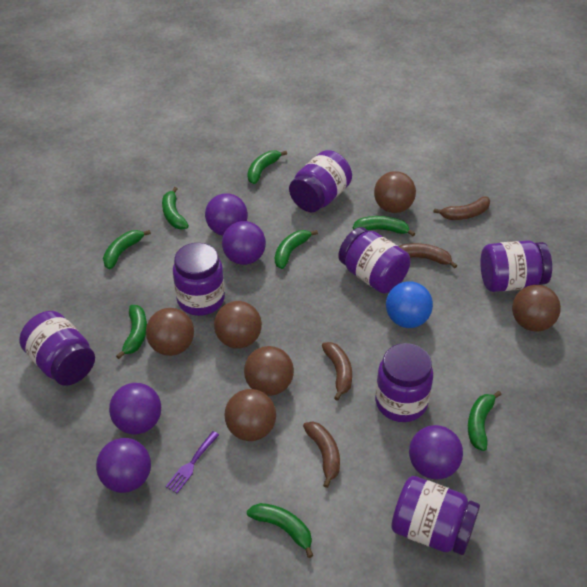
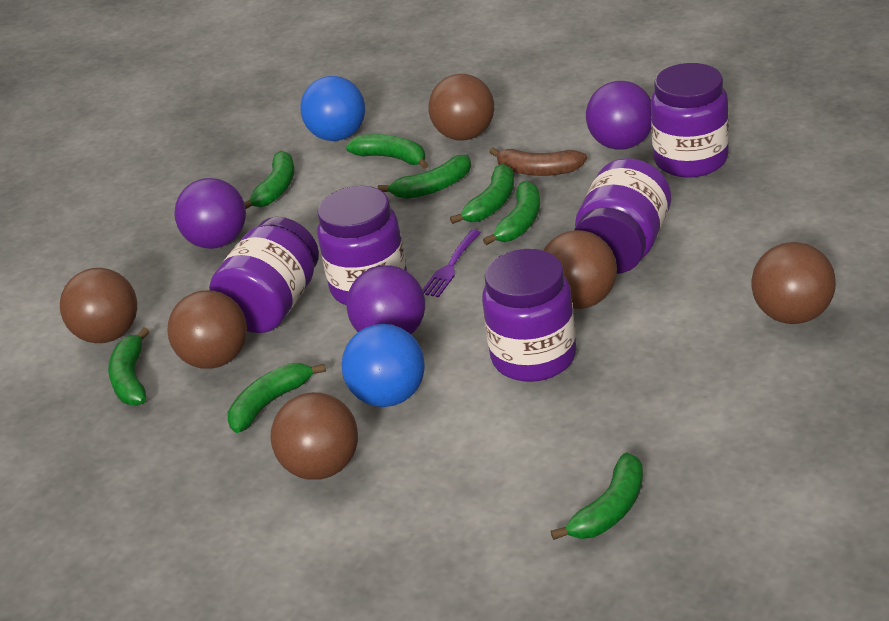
blue ball: 1 -> 2
brown banana: 4 -> 1
purple ball: 5 -> 3
purple jar: 7 -> 5

